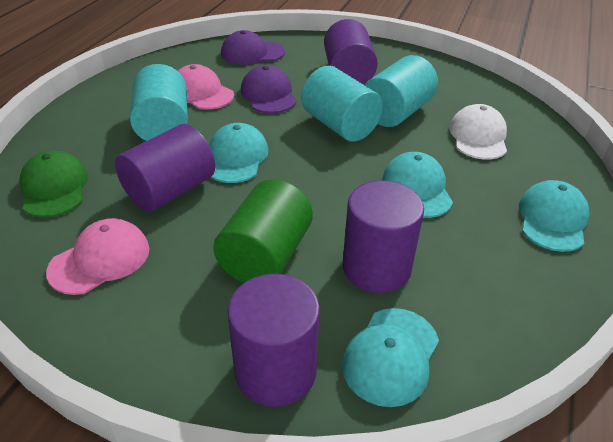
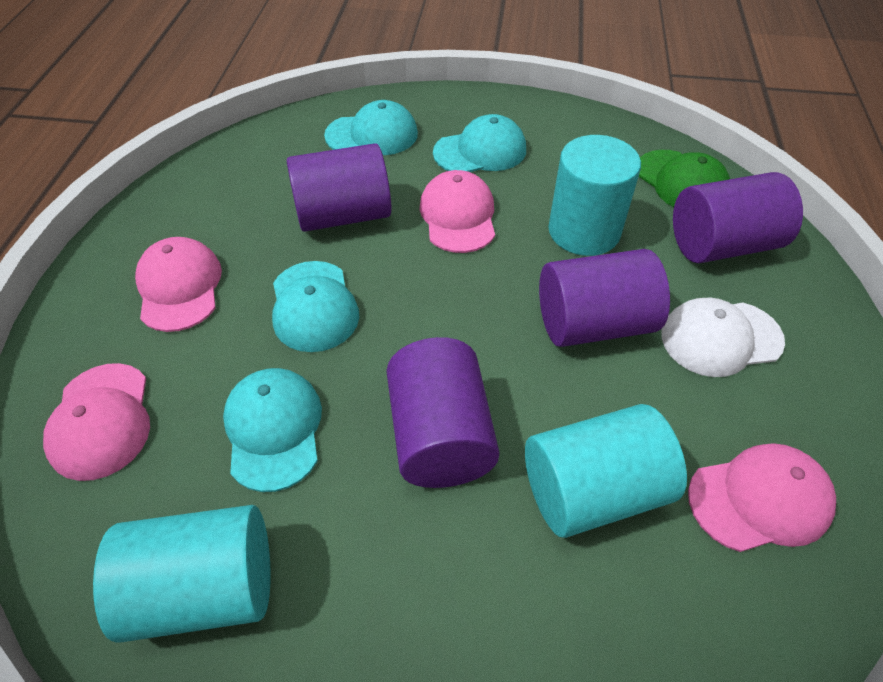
green cylinder: 1 -> 0
pink cap: 2 -> 4
purple cap: 2 -> 0

